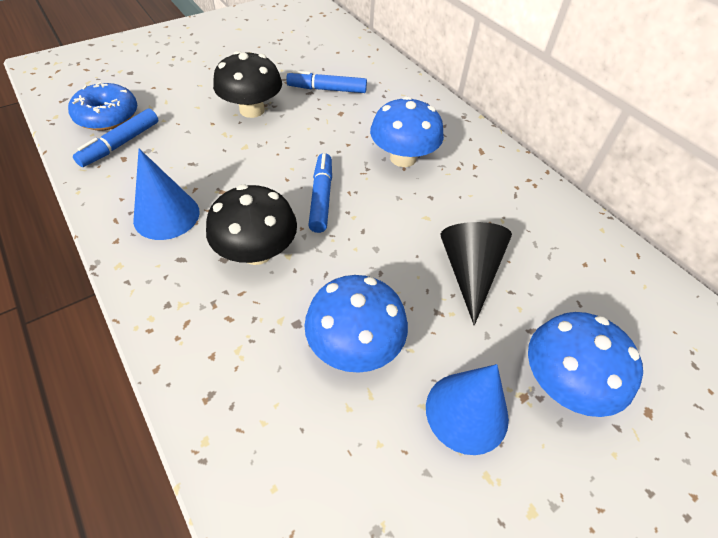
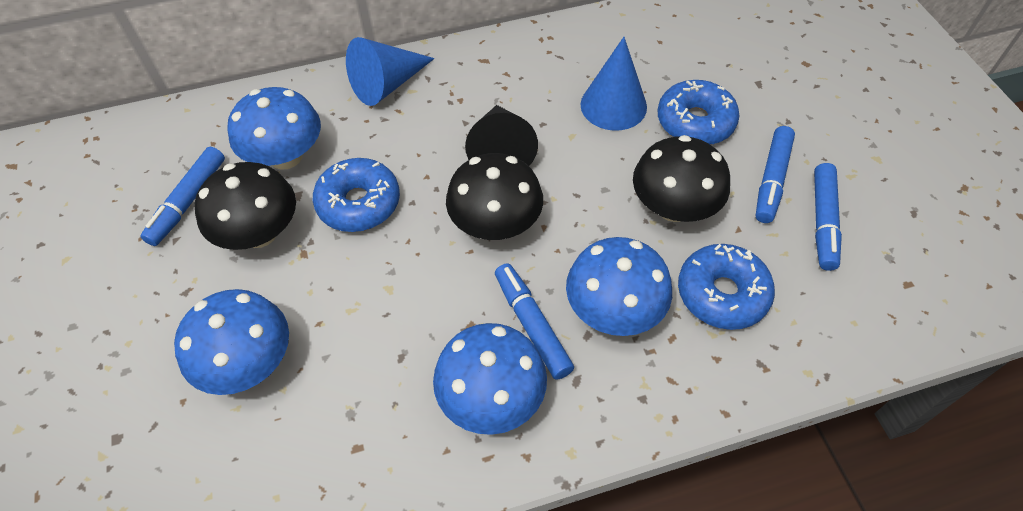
black mushroom: 2 -> 3
blue donut: 1 -> 3
blue marker: 3 -> 4
blue mushroom: 3 -> 4

